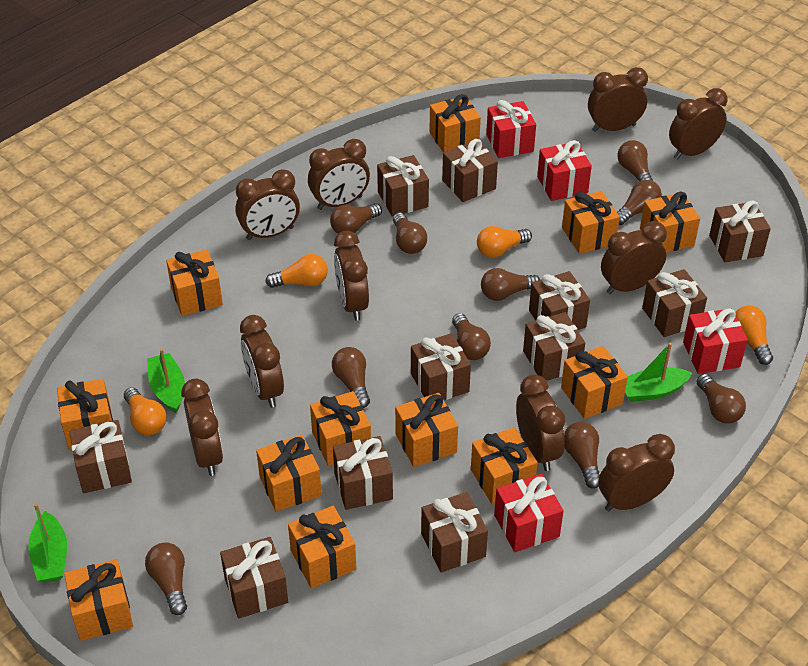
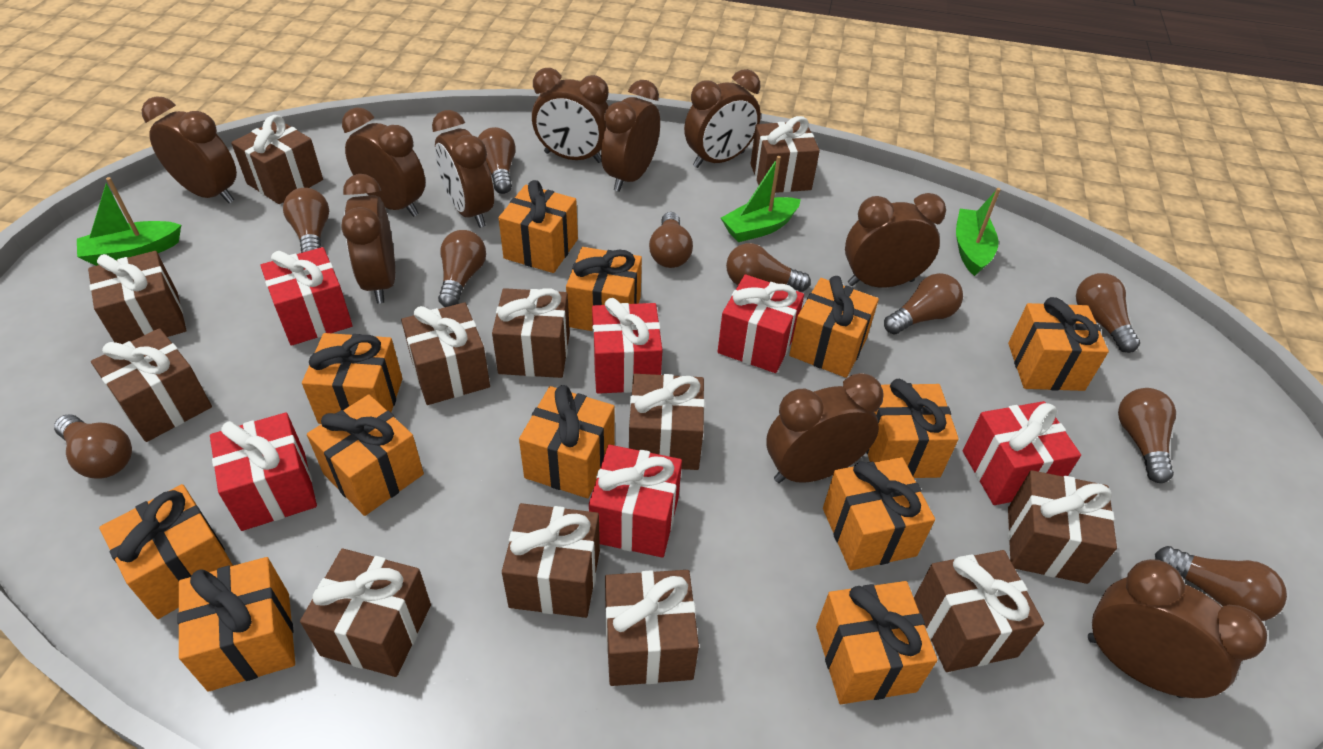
brown gift: 11 -> 12
orange light bulb: 4 -> 0
red gift: 4 -> 6

